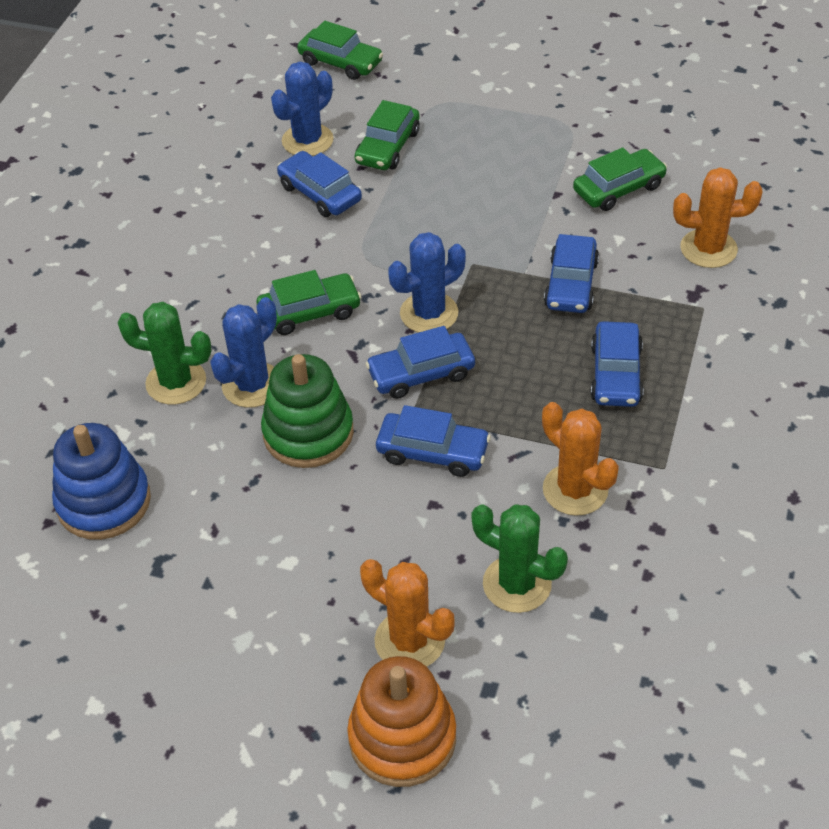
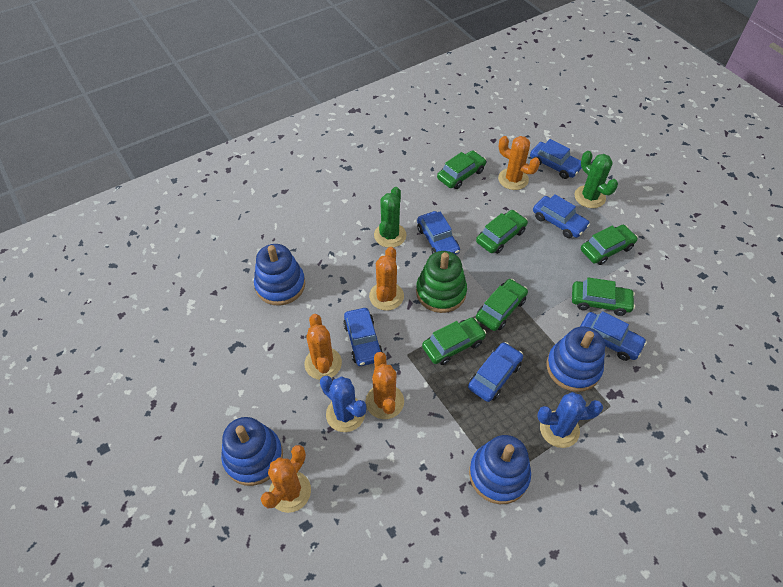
blue cactus: 3 -> 2
blue car: 5 -> 6
blue stacking toy: 1 -> 4
green car: 4 -> 6
orange cactus: 3 -> 5
orange stacking toy: 1 -> 0

